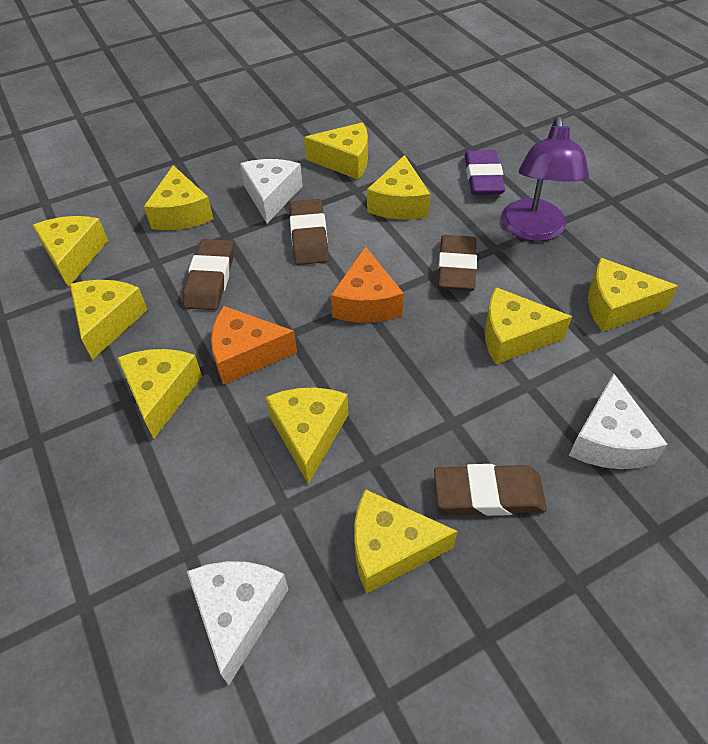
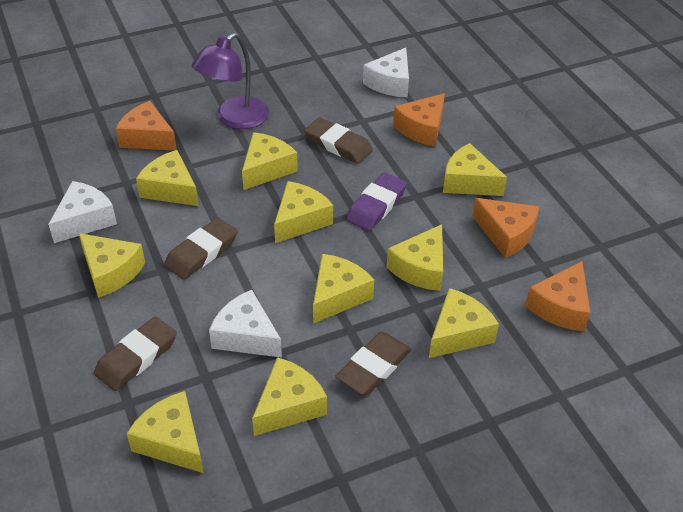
orange cheese: 2 -> 4

